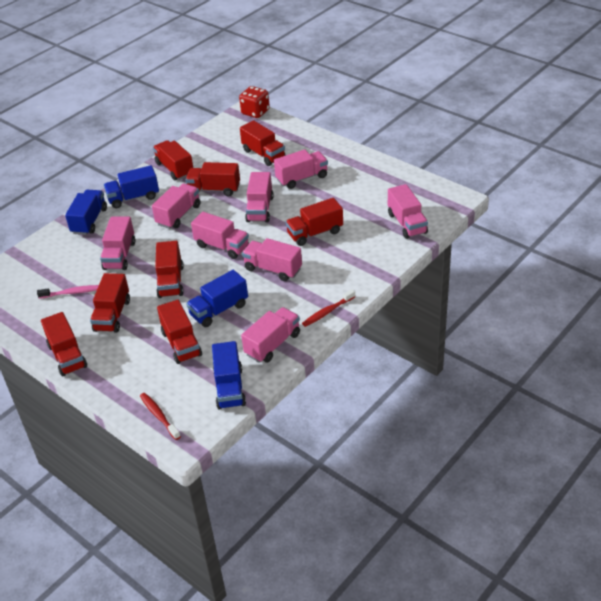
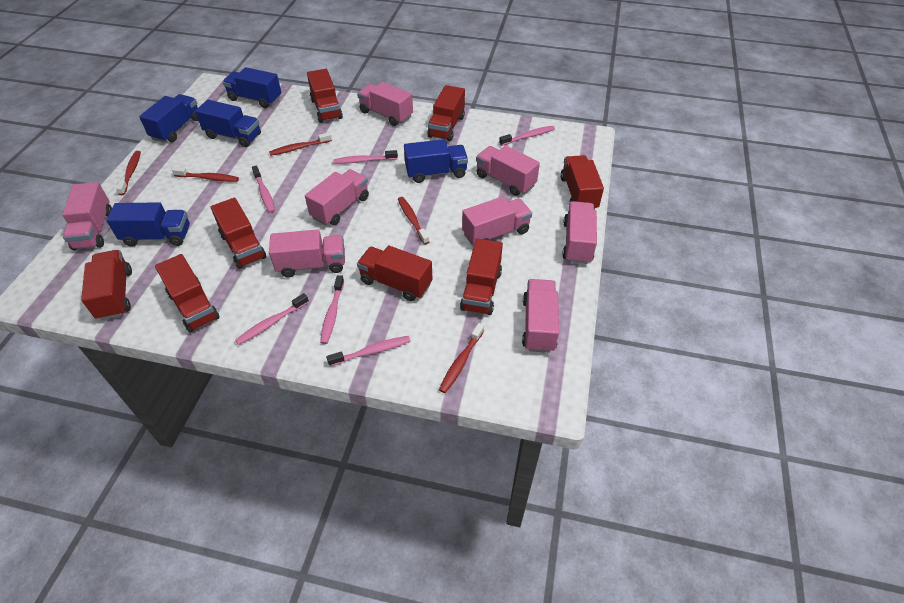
blue truck: 4 -> 5
pink toothbrush: 1 -> 6
red dice: 1 -> 0
red toothbrush: 2 -> 5

